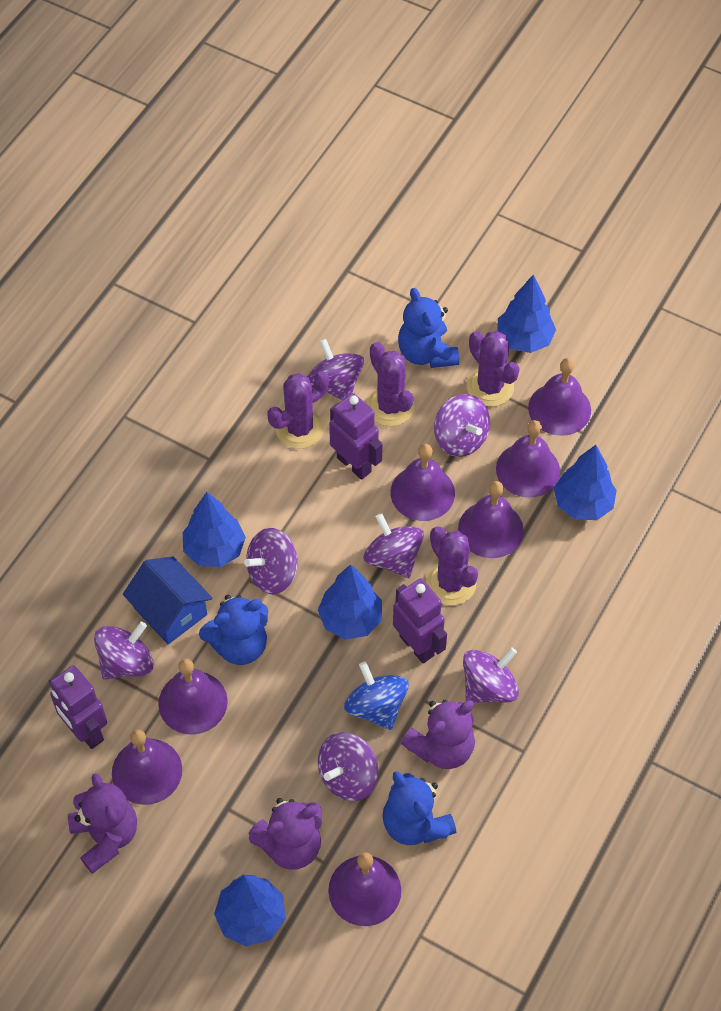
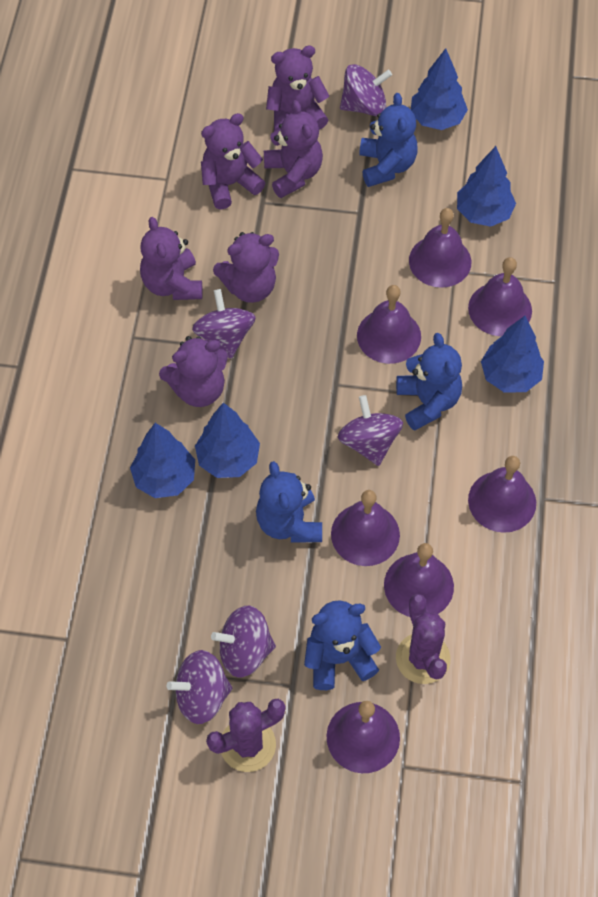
blue house: 1 -> 0
blue spinning top: 1 -> 0
blue teddy bear: 3 -> 4
purple cactus: 4 -> 2
purple robot: 3 -> 0
purple spinning top: 7 -> 5
purple teddy bear: 3 -> 6

